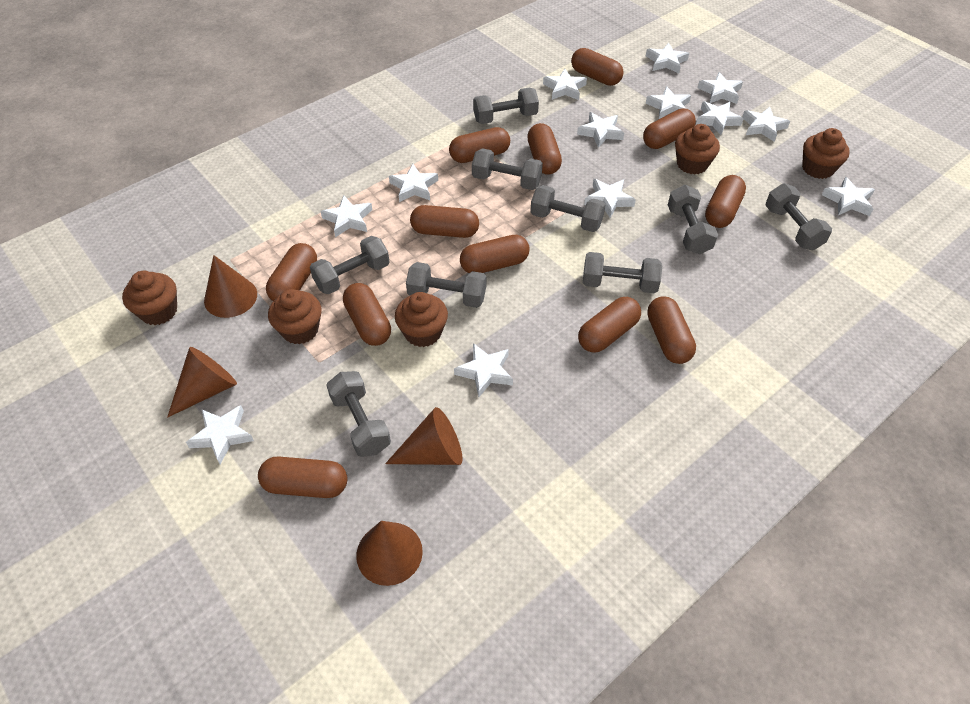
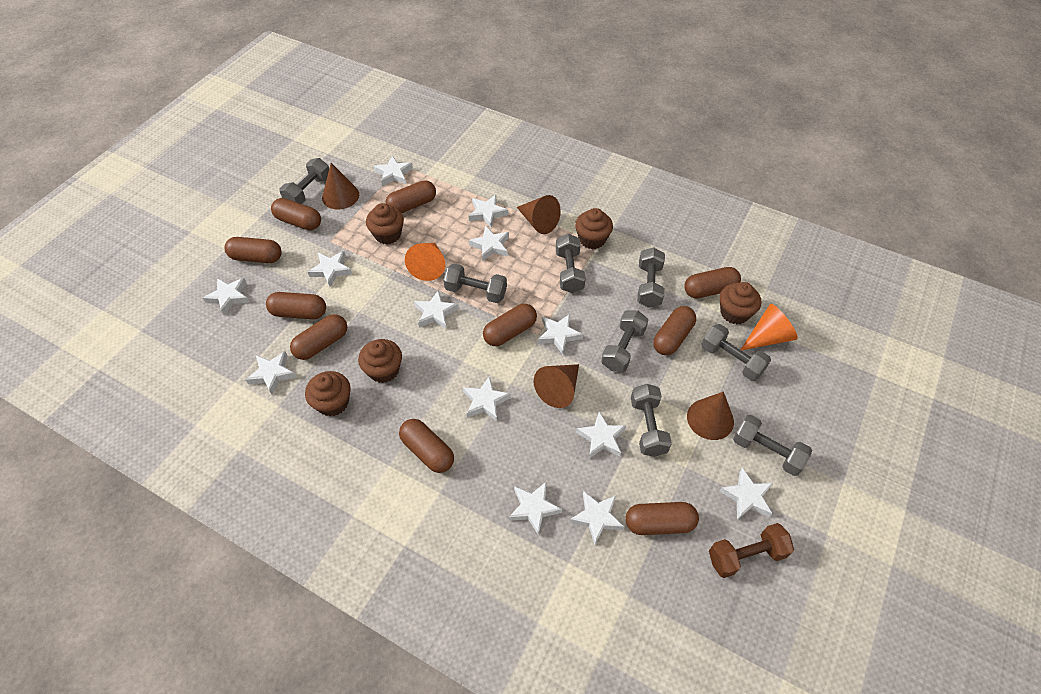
brown capsule: 12 -> 10
brown dumbbell: 0 -> 1
grey dumbbell: 9 -> 8
orange cone: 0 -> 2

